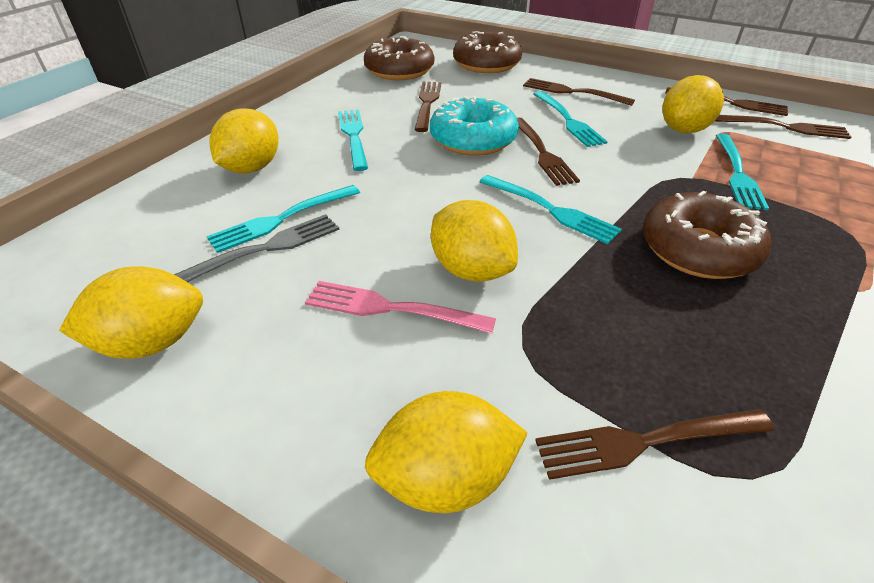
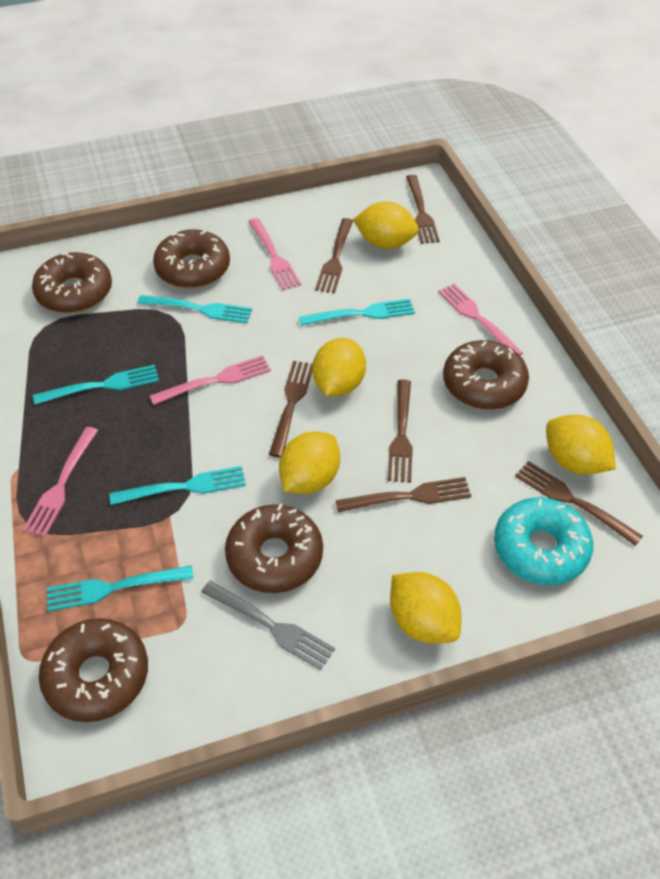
brown donut: 3 -> 5
pink fork: 1 -> 4

